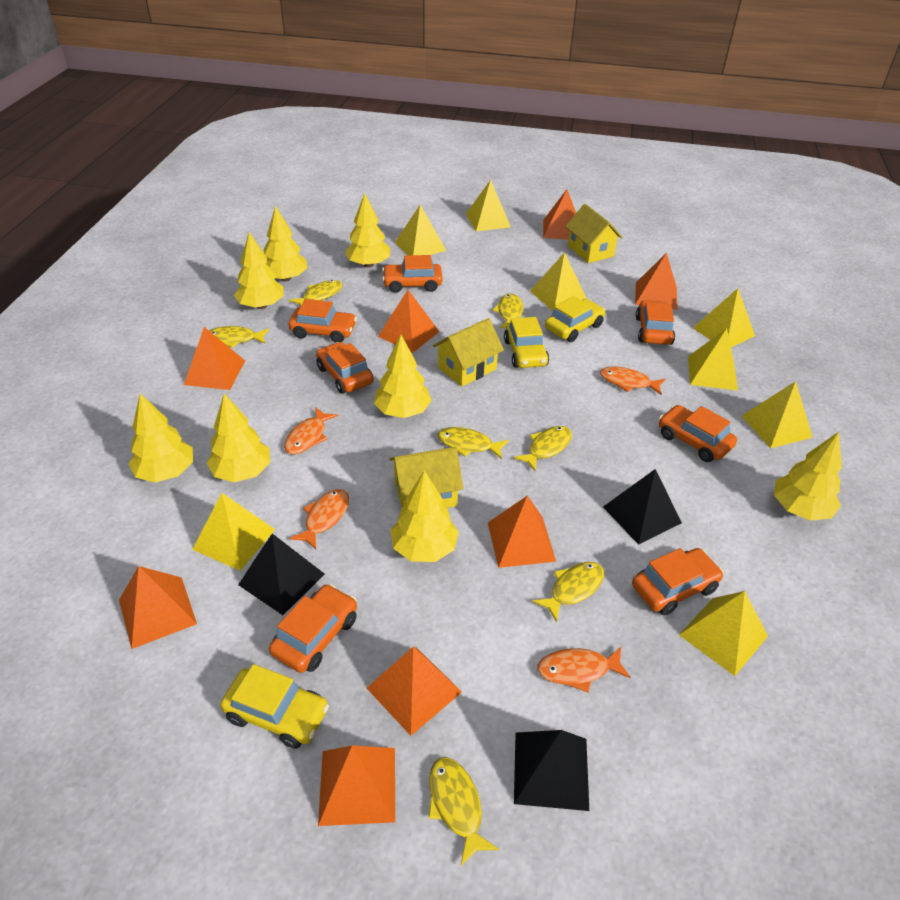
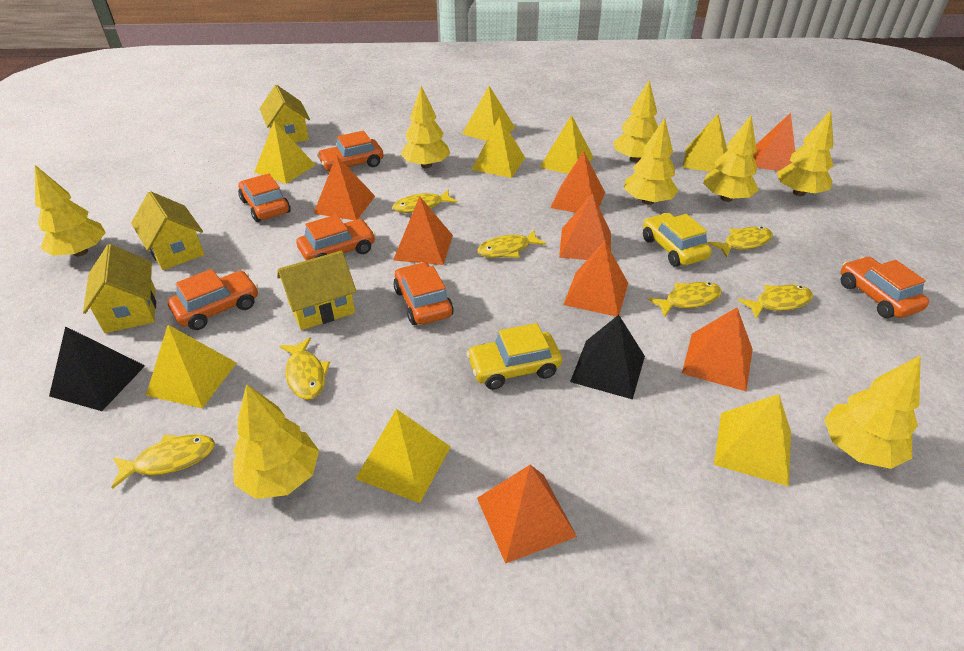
black pyramid: 3 -> 2
orange car: 7 -> 6
orange fish: 4 -> 0
yellow car: 3 -> 2
yellow house: 3 -> 4

